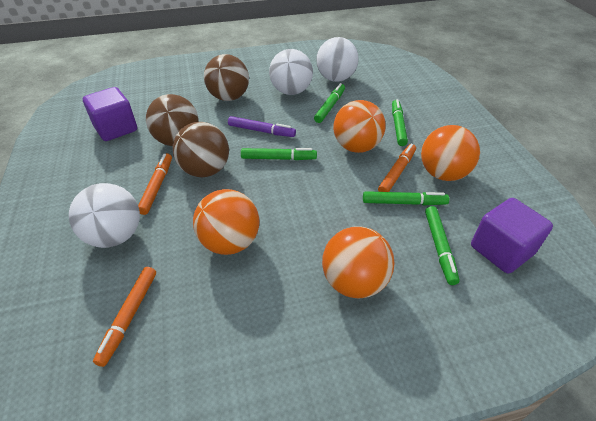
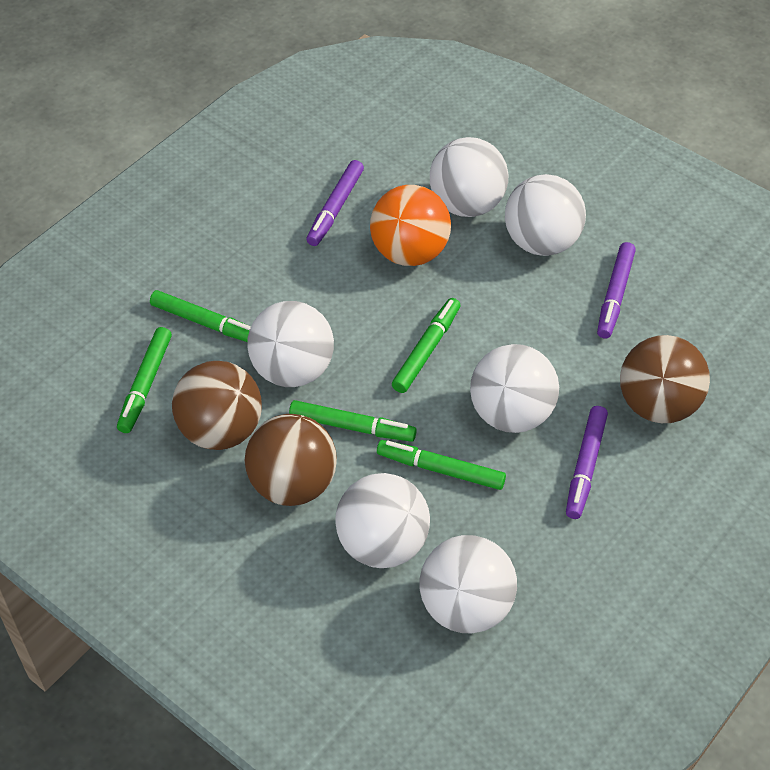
orange ball: 4 -> 1
orange marker: 3 -> 0
purple cube: 2 -> 0
purple marker: 1 -> 3
white ball: 3 -> 6

